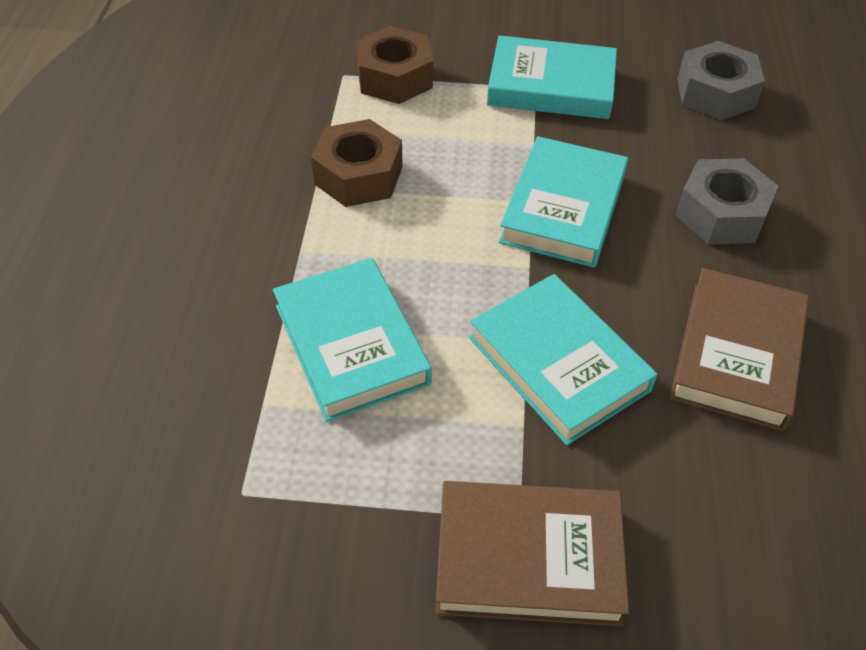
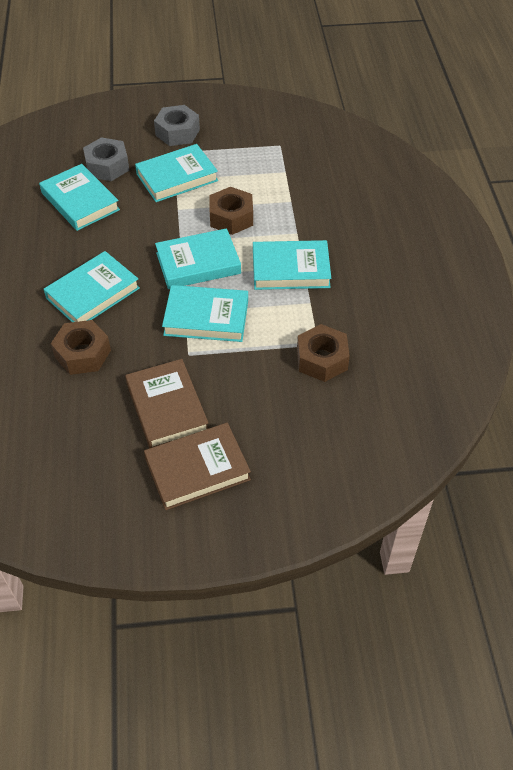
brown nut: 2 -> 3
turquoise book: 4 -> 6

